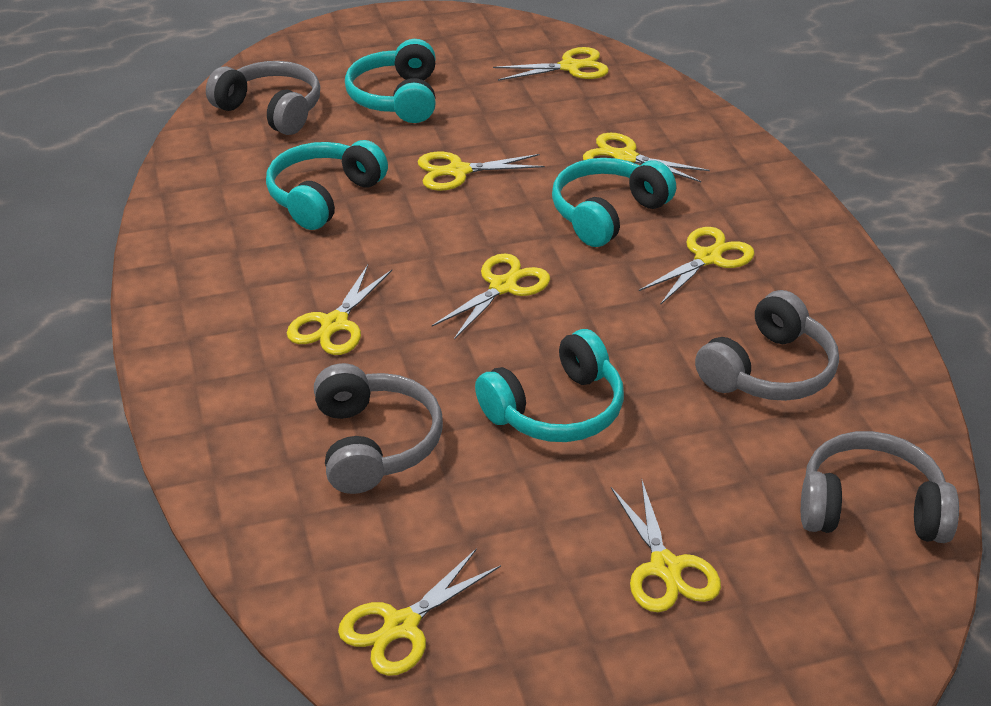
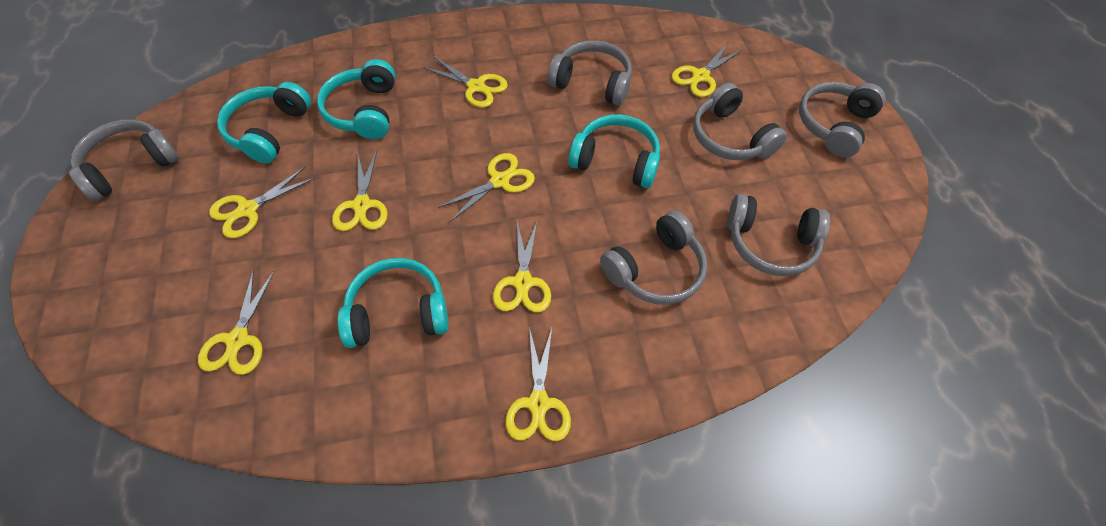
grey headphones: 4 -> 6

